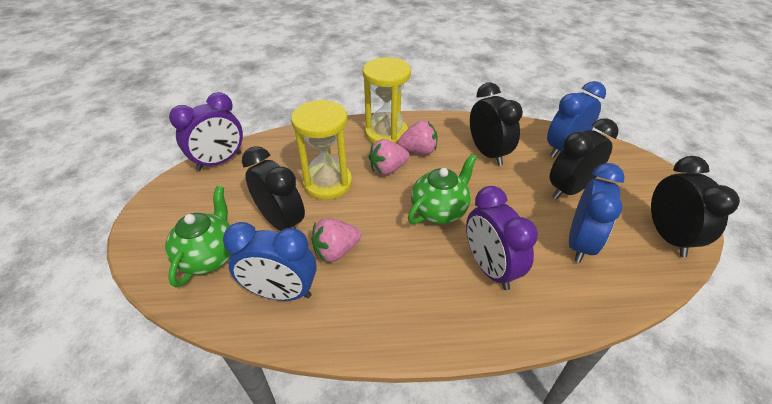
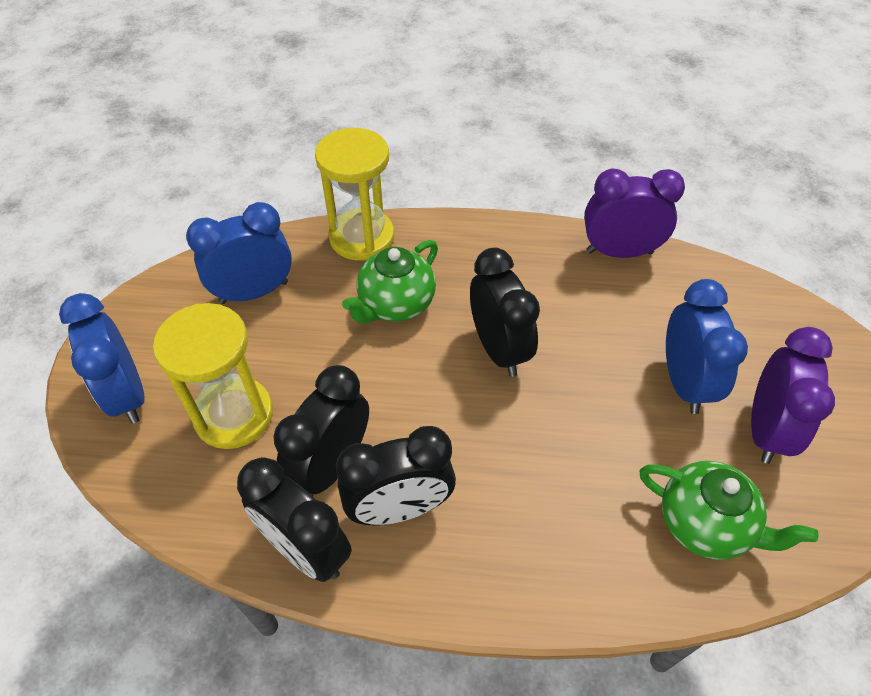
pink strawberry: 3 -> 0

